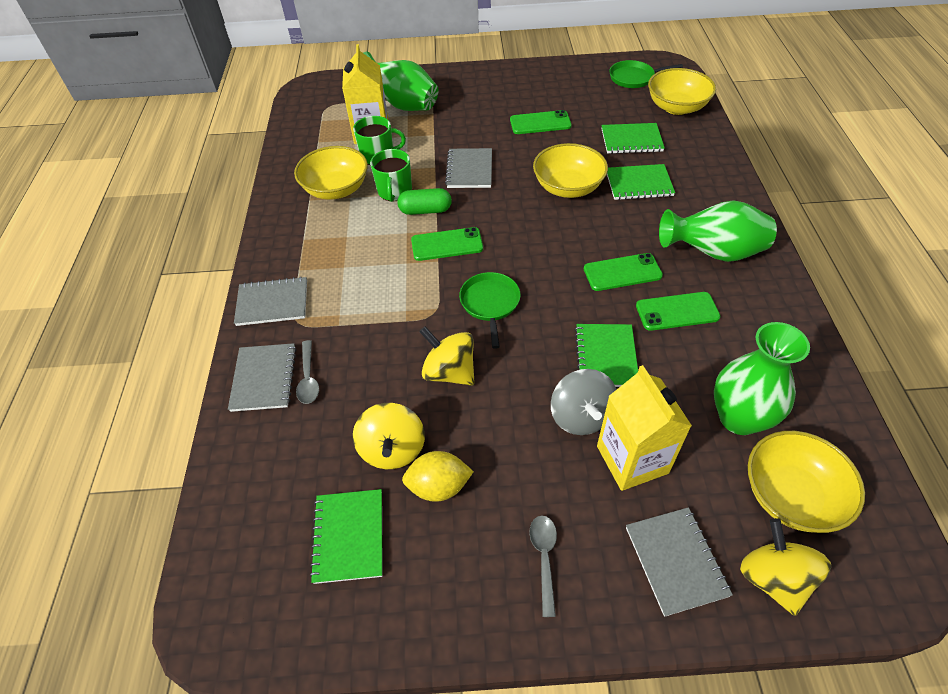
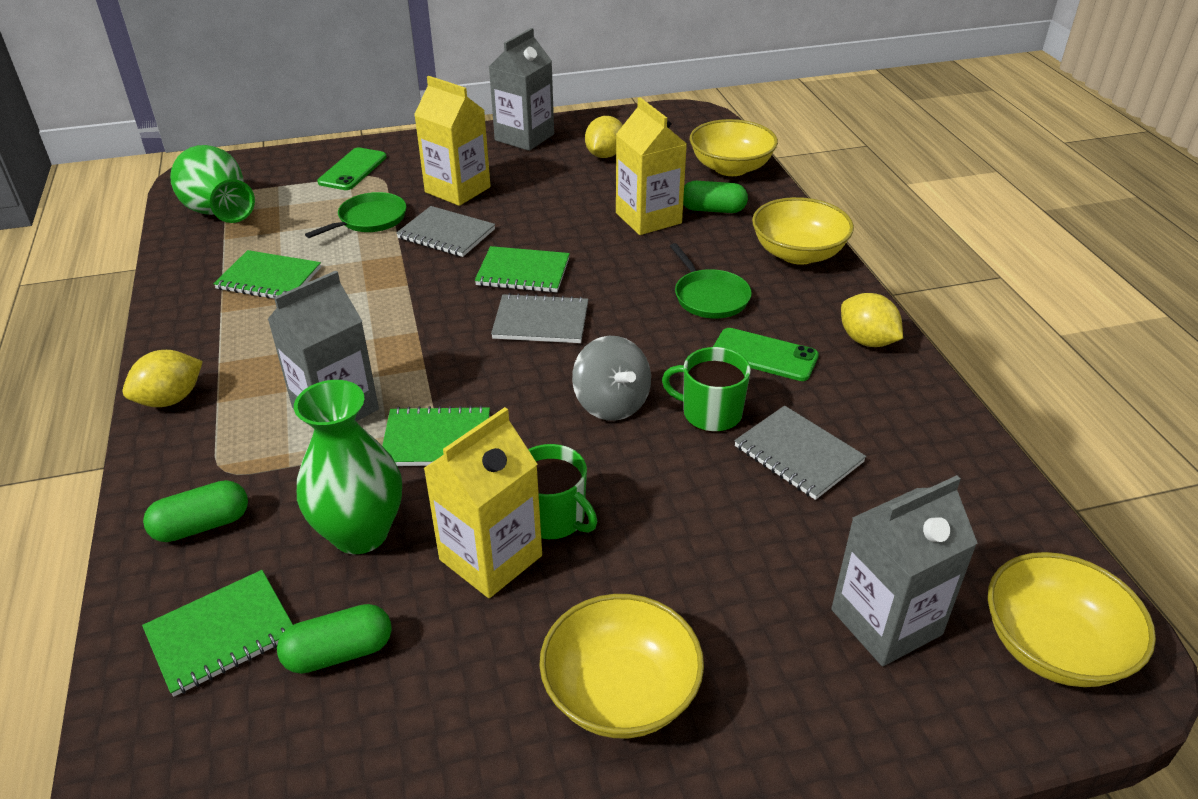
green capsule: 1 -> 3
green phone: 4 -> 2
green vase: 3 -> 2
grey carton: 0 -> 3
grey notebook: 4 -> 3
grey spoon: 2 -> 0
yellow carton: 2 -> 3
yellow lemon: 1 -> 3
yellow spinning top: 3 -> 0

